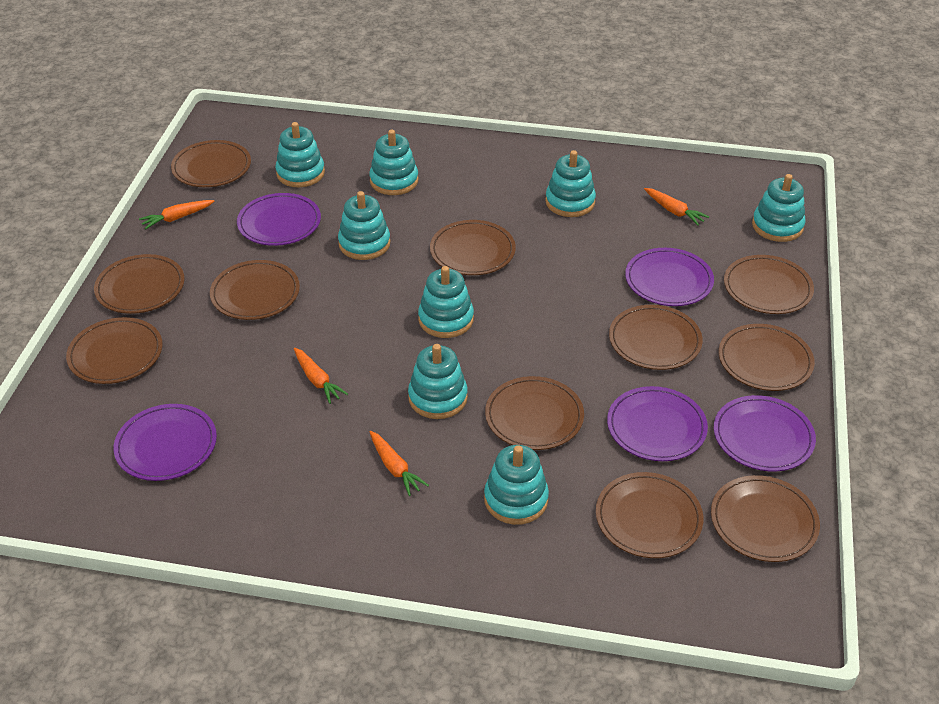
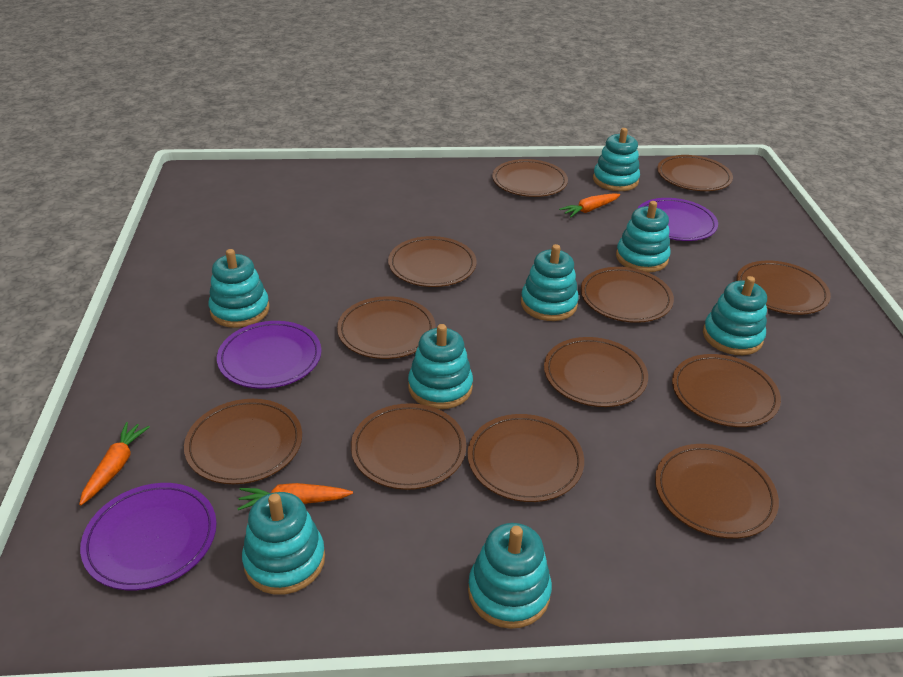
brown plate: 11 -> 12
orange carrot: 4 -> 3
purple plate: 5 -> 3

